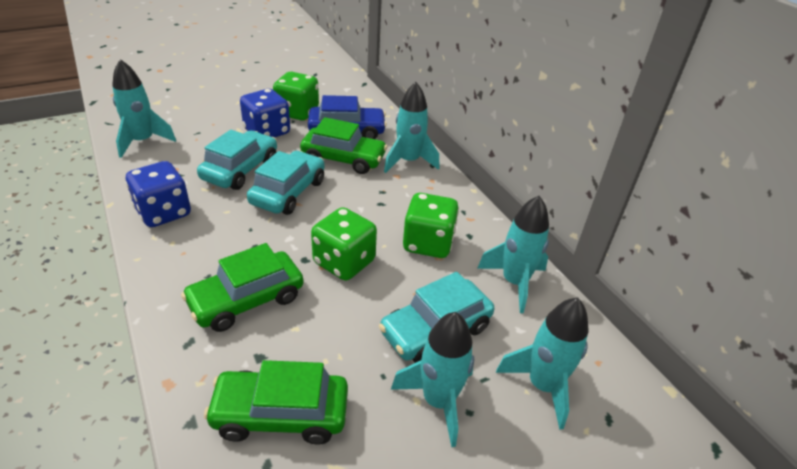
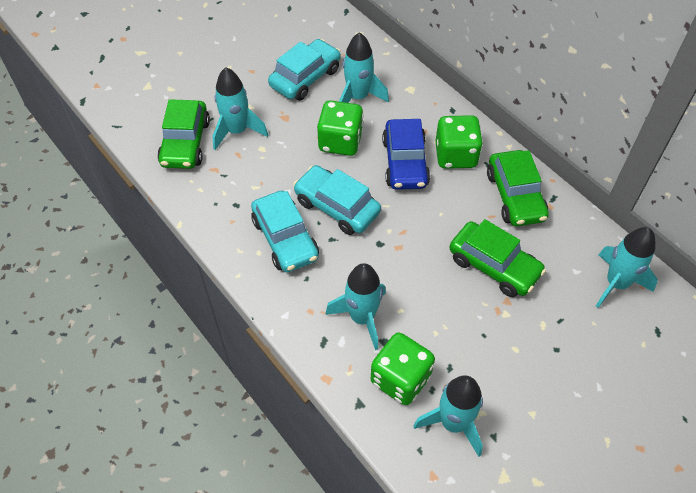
blue dice: 2 -> 0

